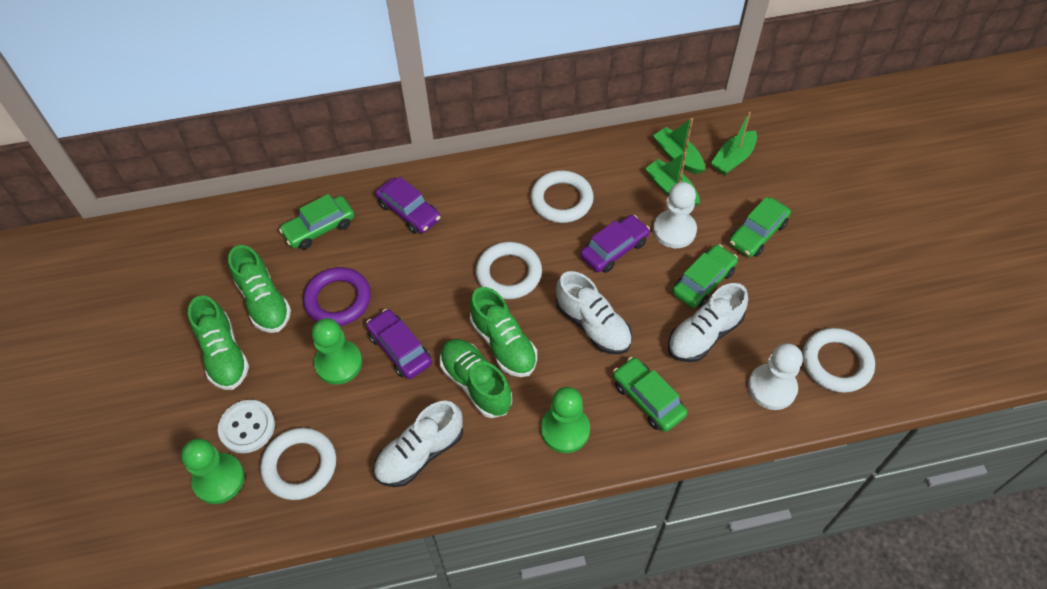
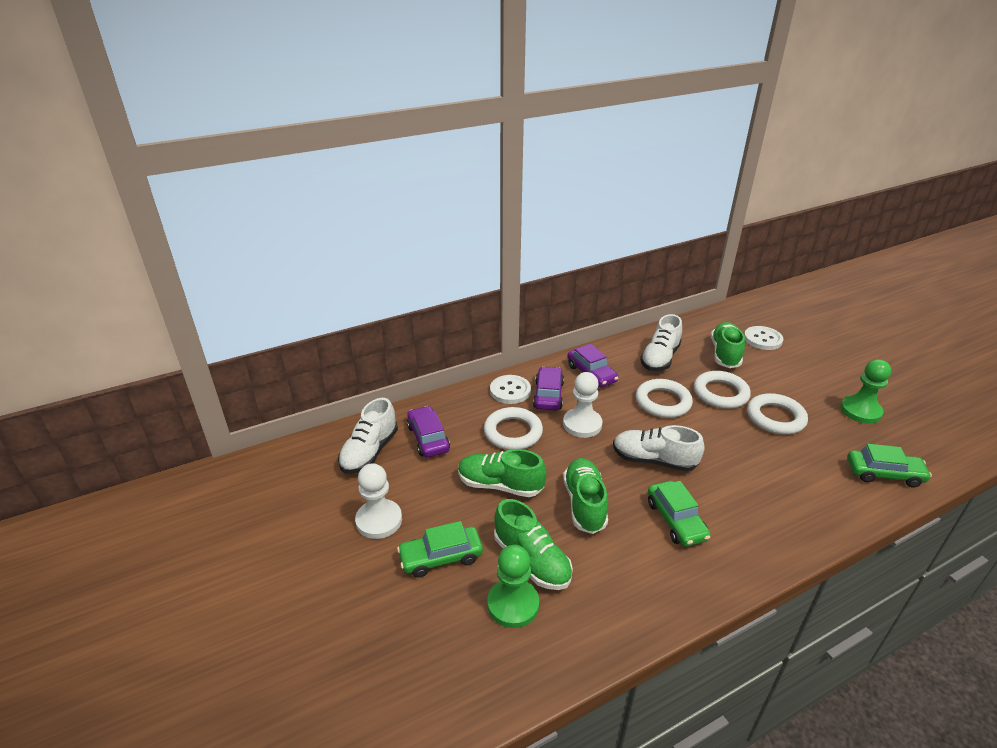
green boat: 3 -> 0
green car: 4 -> 3
green pawn: 3 -> 2
purple ring: 1 -> 0
white button: 1 -> 2

